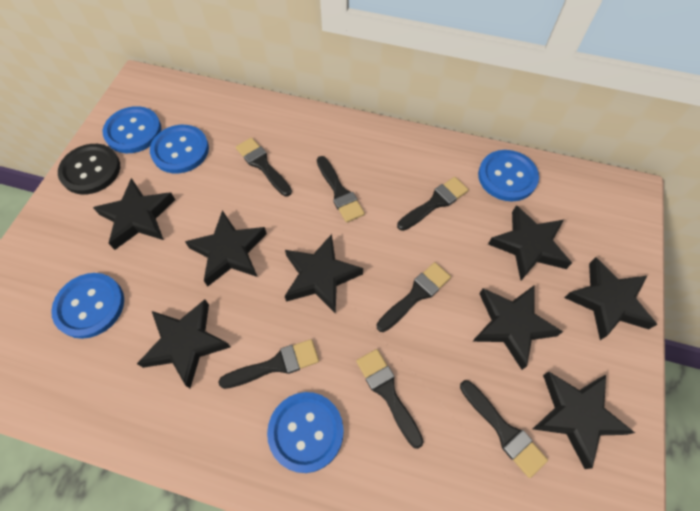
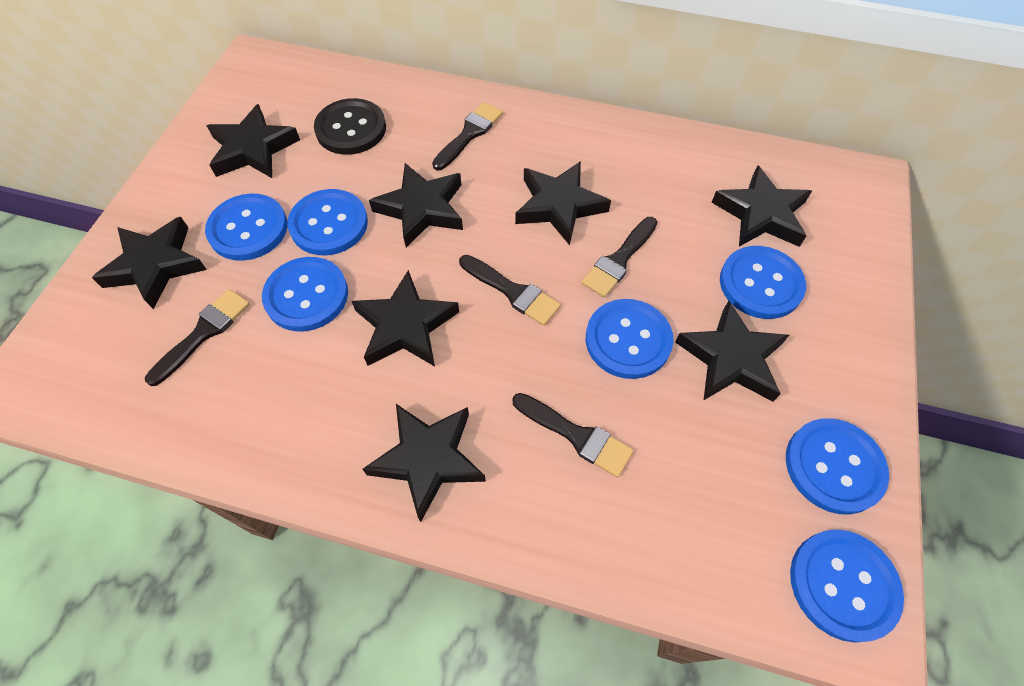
black brush: 7 -> 5
blue button: 5 -> 7

